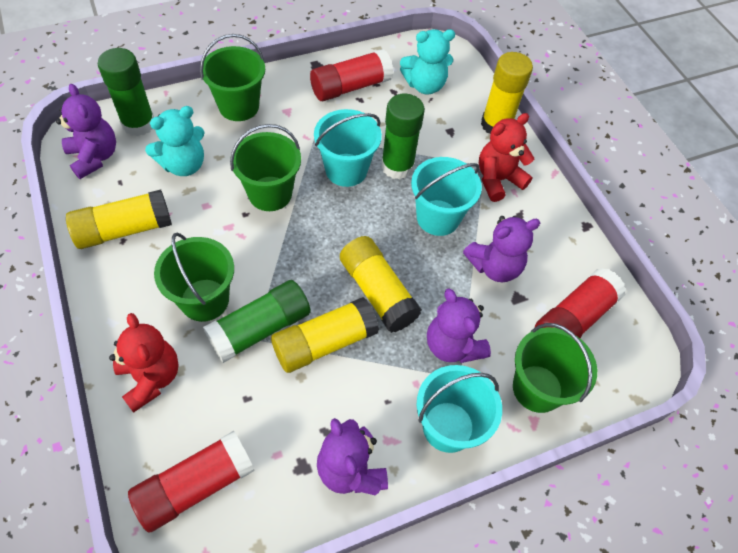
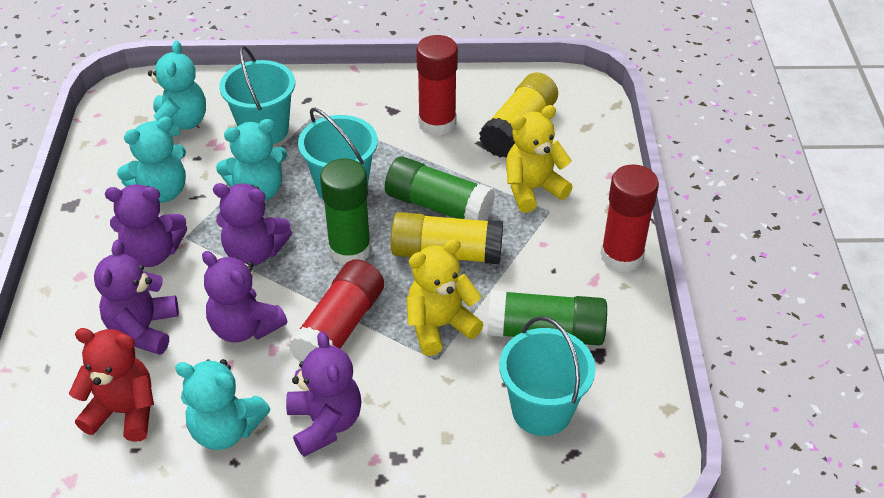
green bucket: 4 -> 0
purple teddy bear: 4 -> 5
red teddy bear: 2 -> 1
turquoise teddy bear: 2 -> 4
yellow glue stick: 4 -> 2
yellow teddy bear: 0 -> 2

